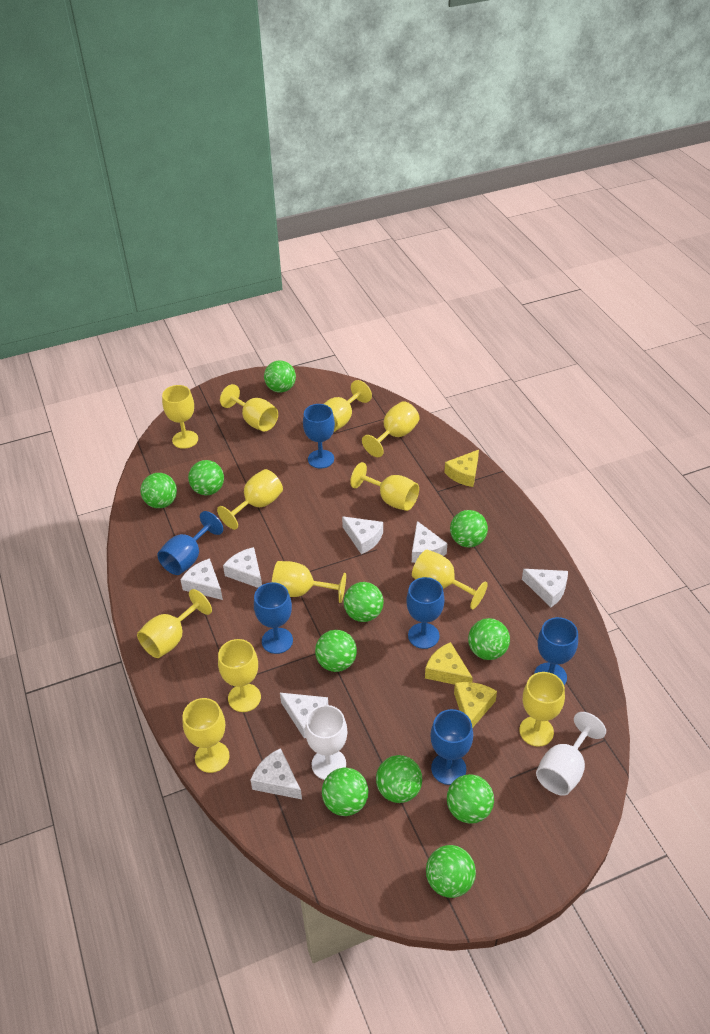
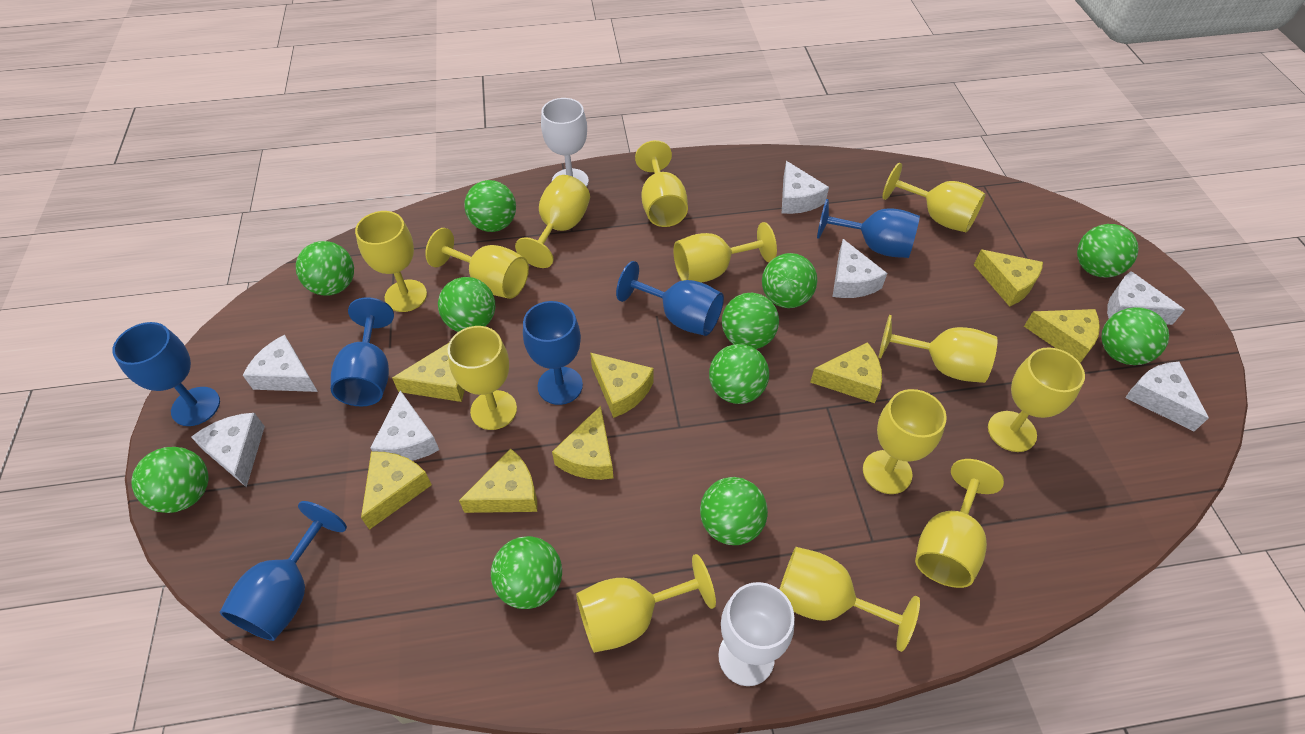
yellow cheese: 3 -> 8
yellow goblet: 12 -> 13

